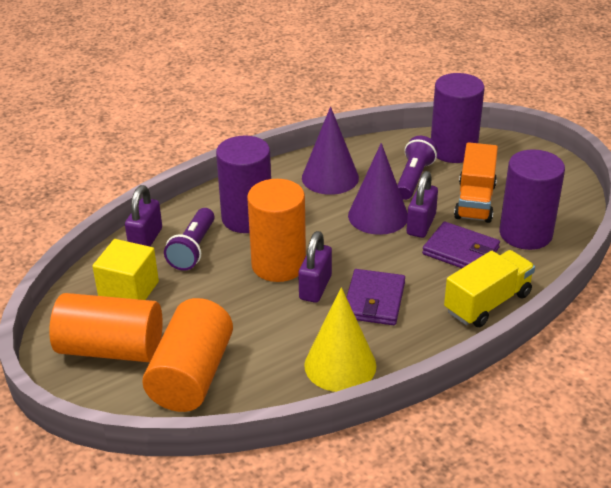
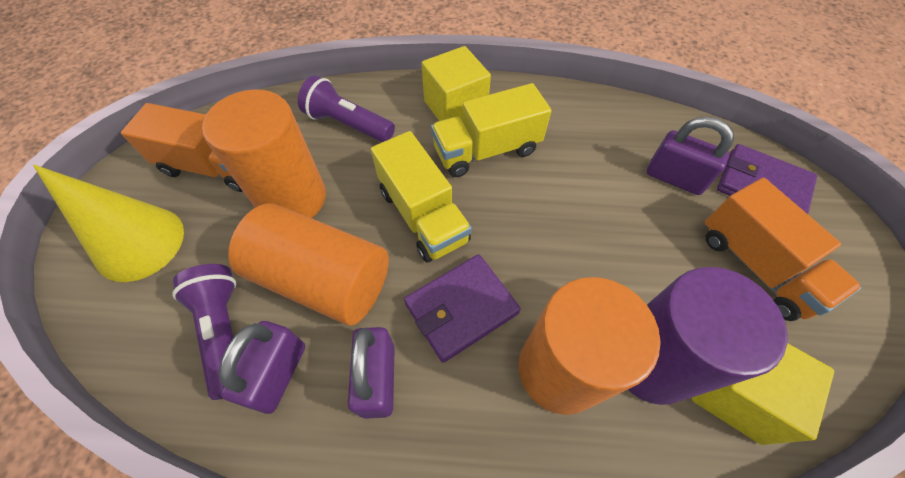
orange truck: 1 -> 2
purple cone: 2 -> 0
purple cylinder: 3 -> 1
yellow cube: 1 -> 2
yellow truck: 1 -> 2

